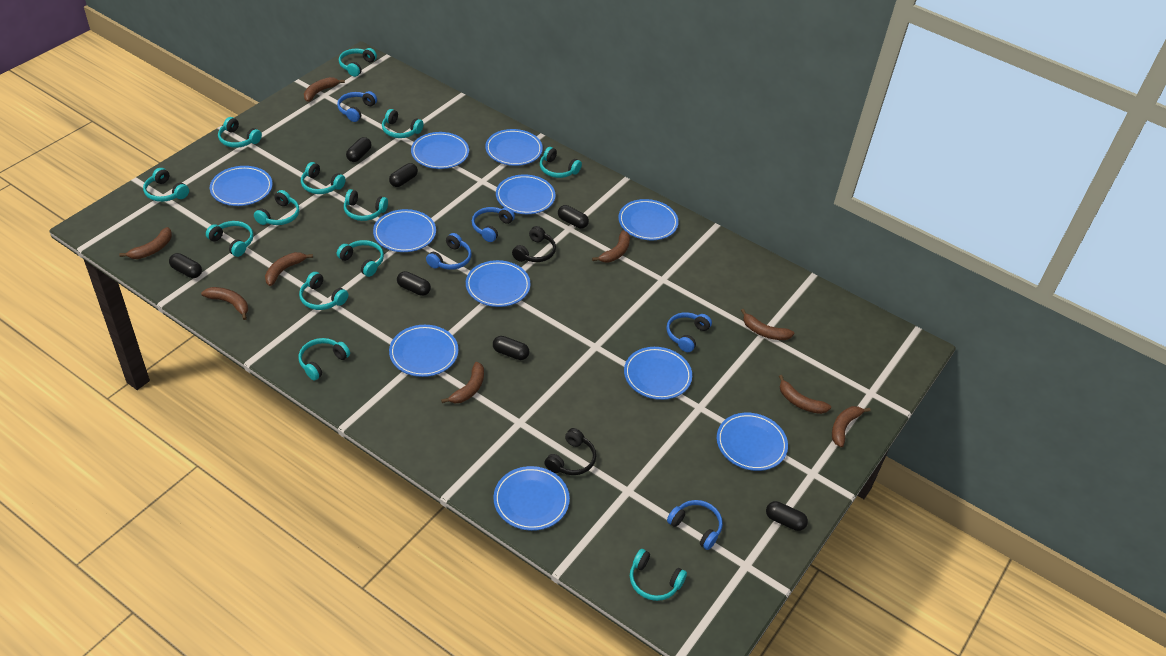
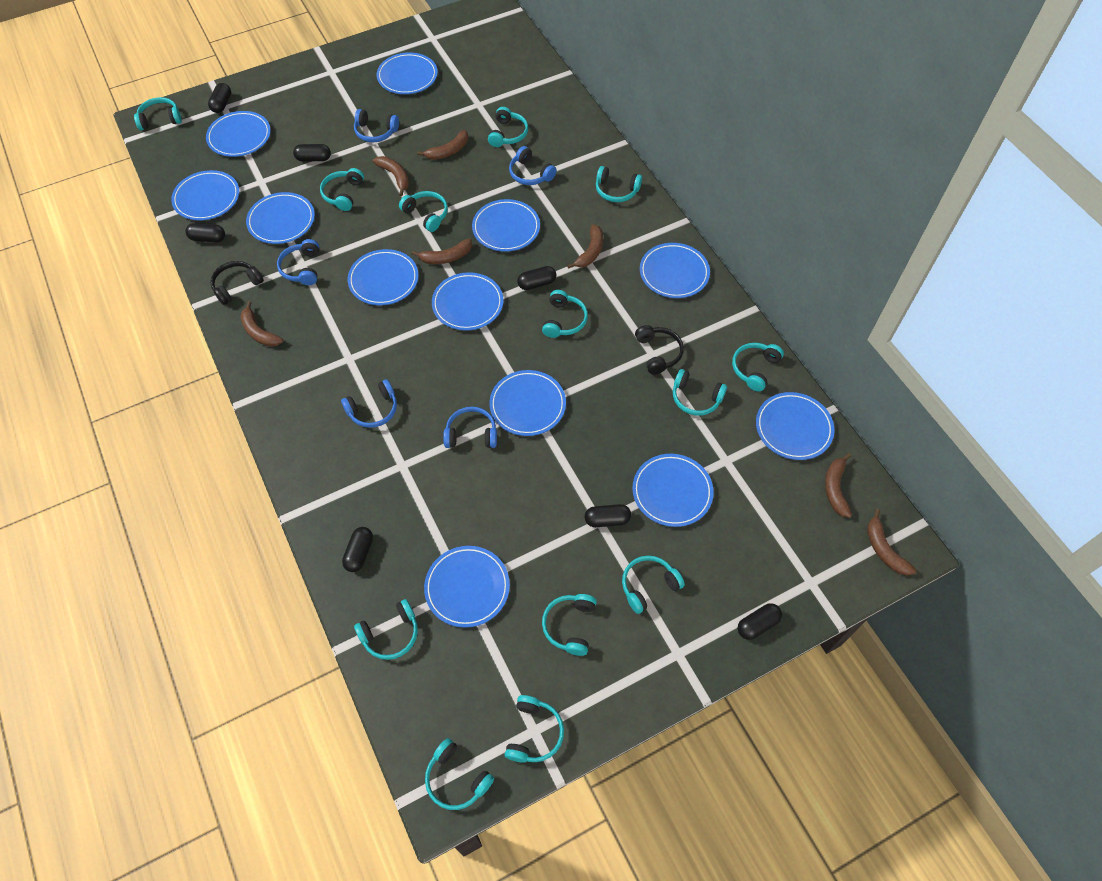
blue plate: 11 -> 12
brown banana: 9 -> 7

